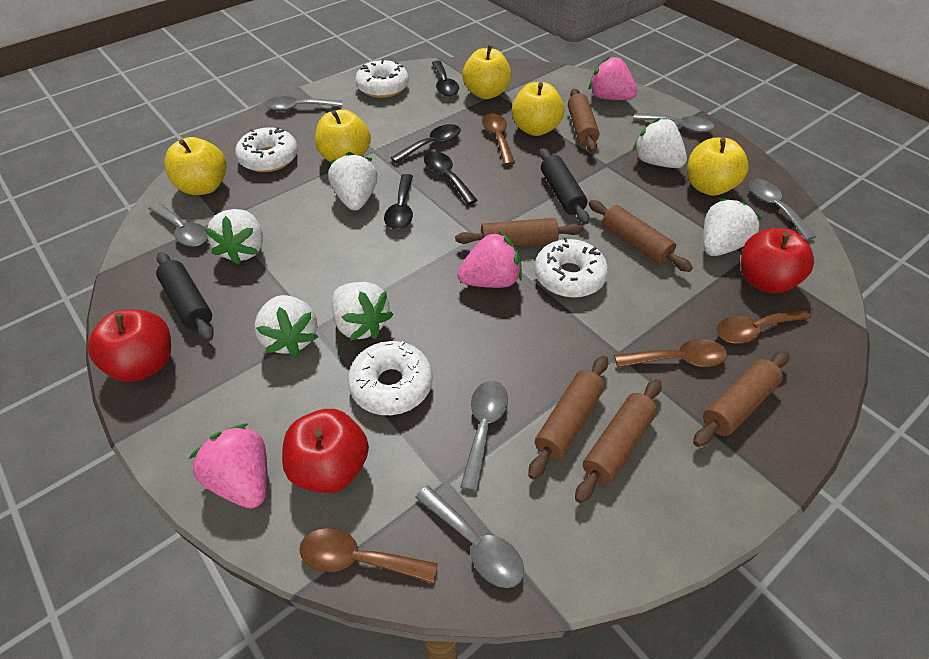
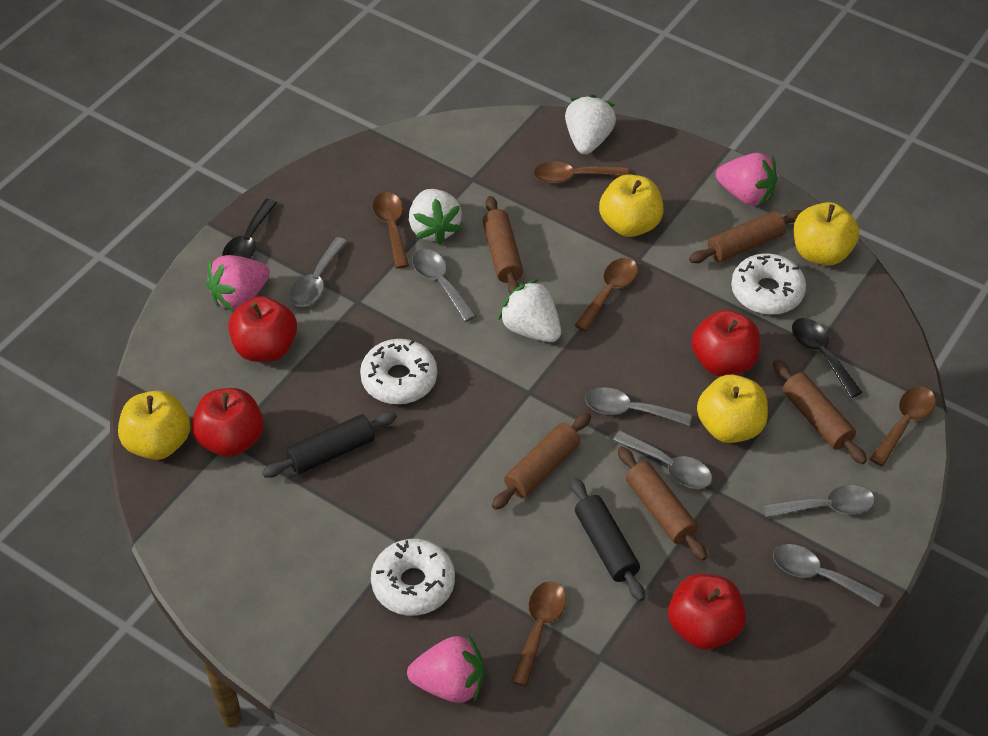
black spoon: 4 -> 2
brown rolling pin: 6 -> 5
brown spoon: 4 -> 5
red apple: 3 -> 4
white donut: 4 -> 3
white strawberry: 6 -> 3
yellow apple: 5 -> 4

